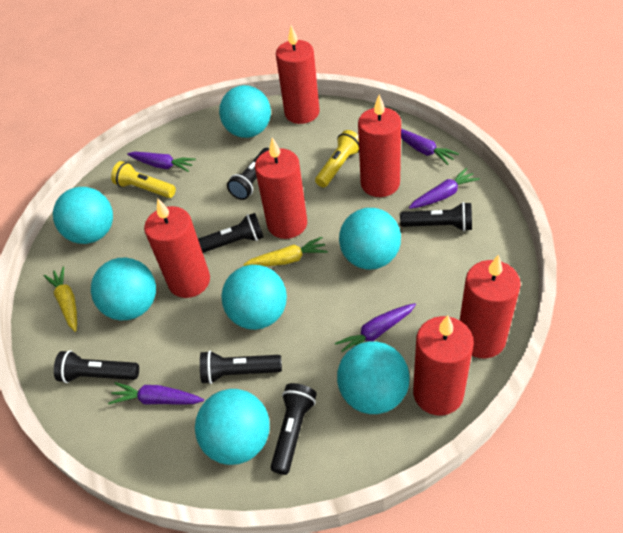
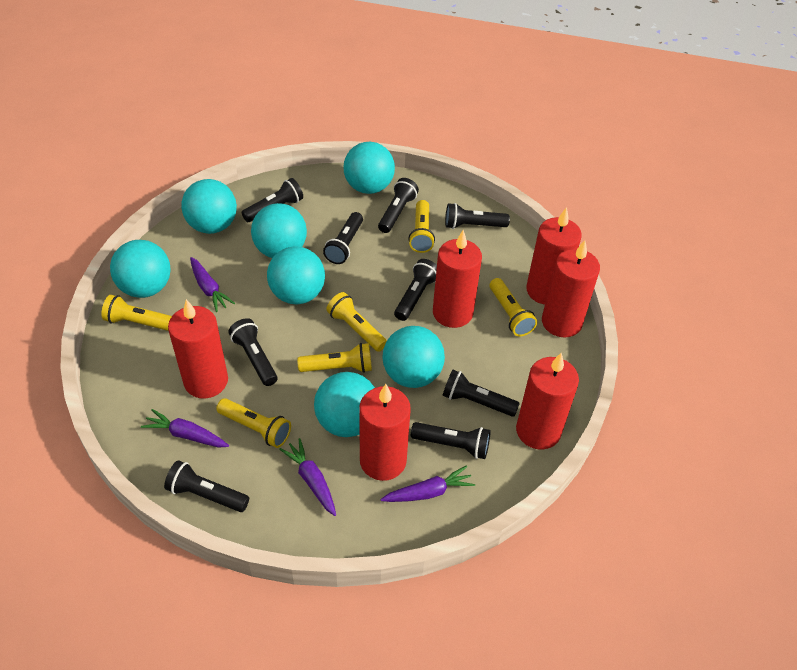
black flashlight: 6 -> 9
purple carrot: 5 -> 4
yellow carrot: 2 -> 0
yellow flashlight: 2 -> 6

